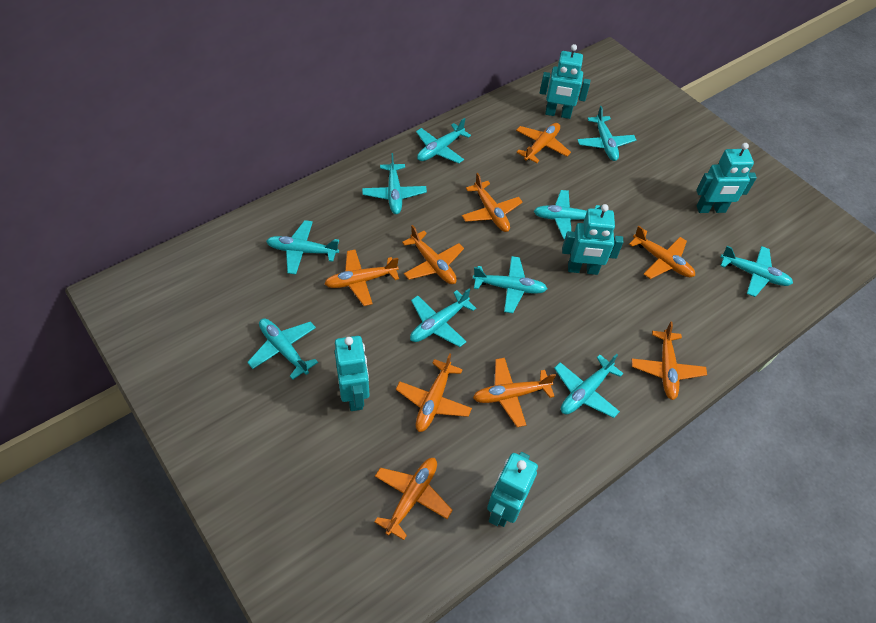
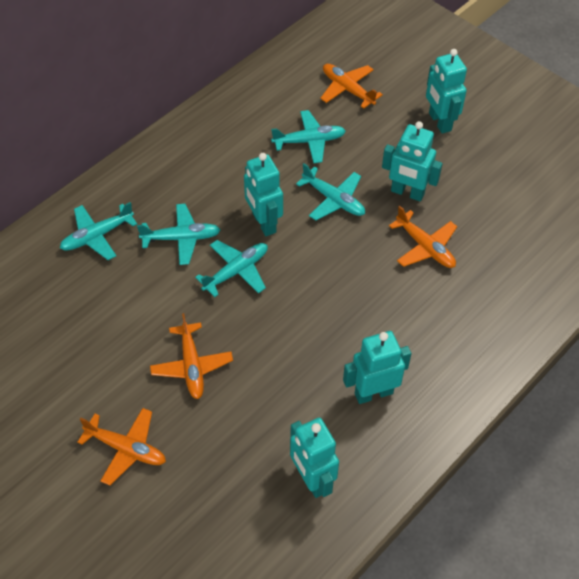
orange plane: 9 -> 4
turquoise plane: 10 -> 5

